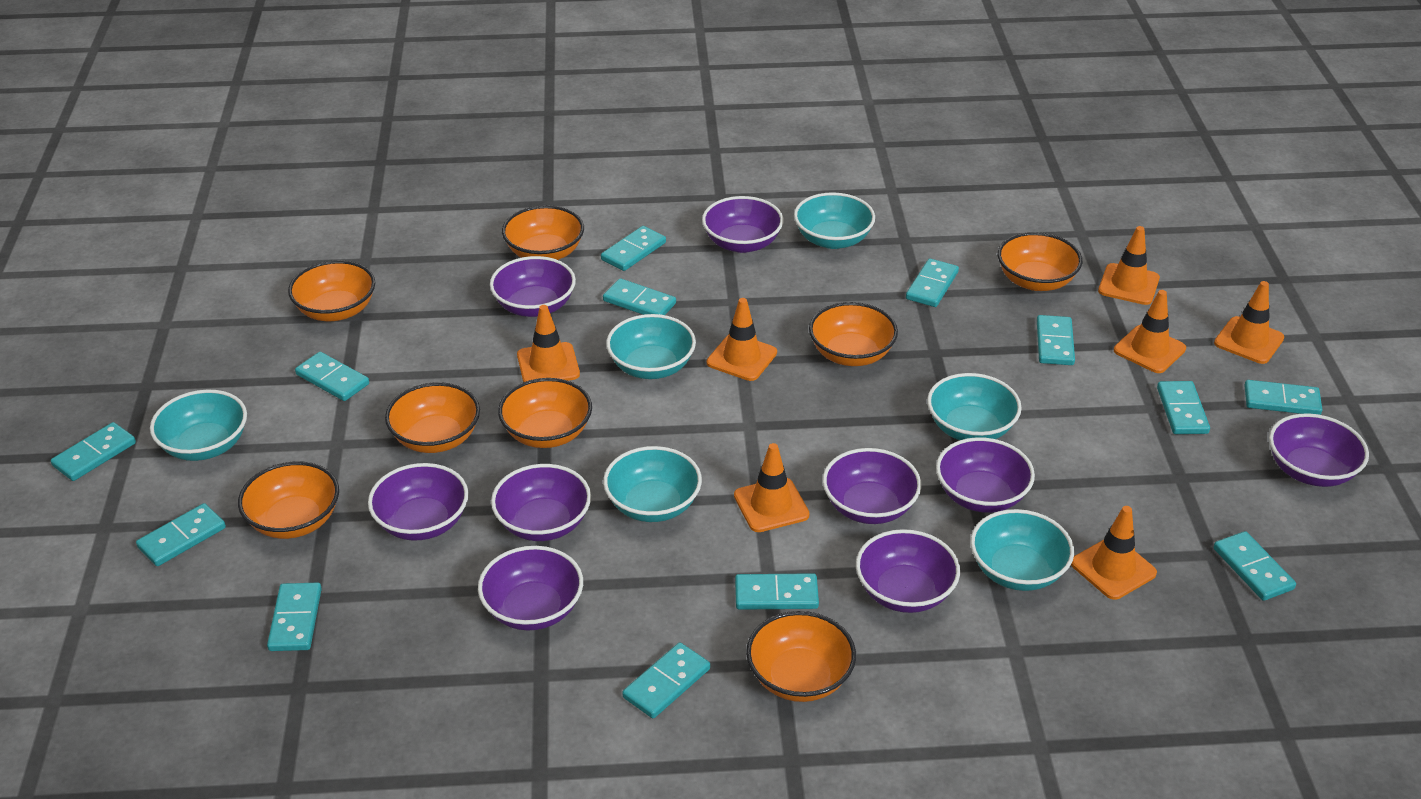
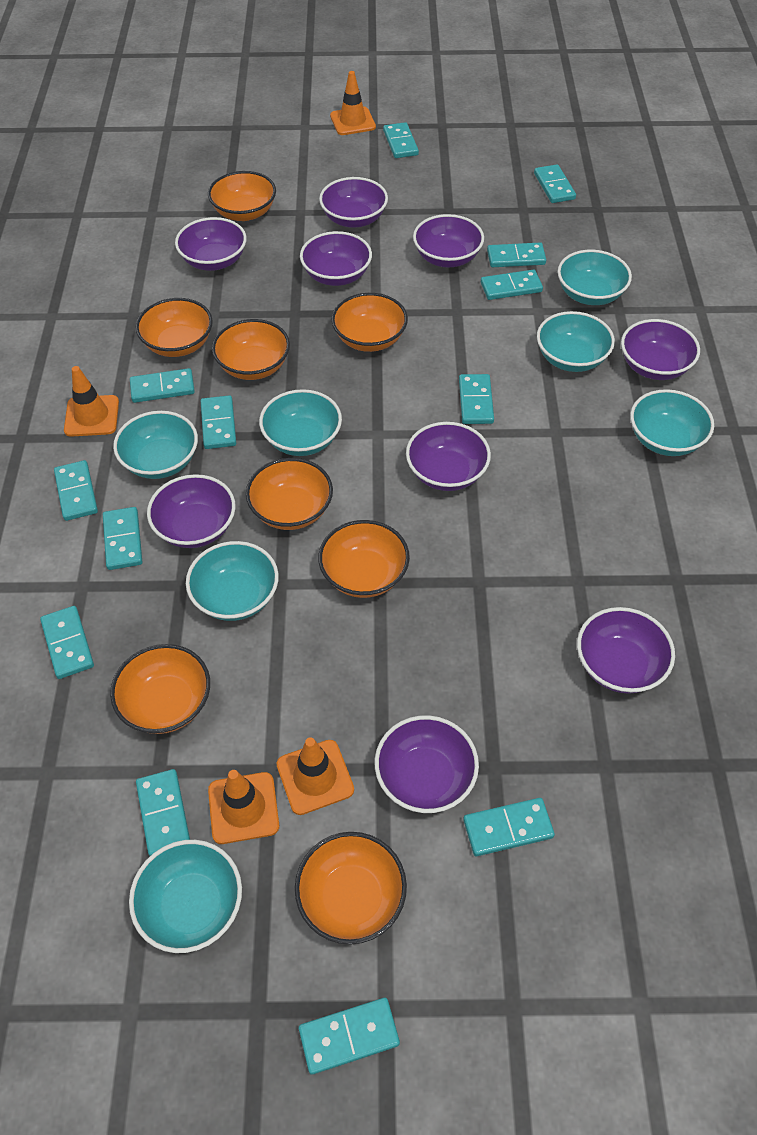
orange traffic cone: 7 -> 4
turquoise bowl: 6 -> 7

